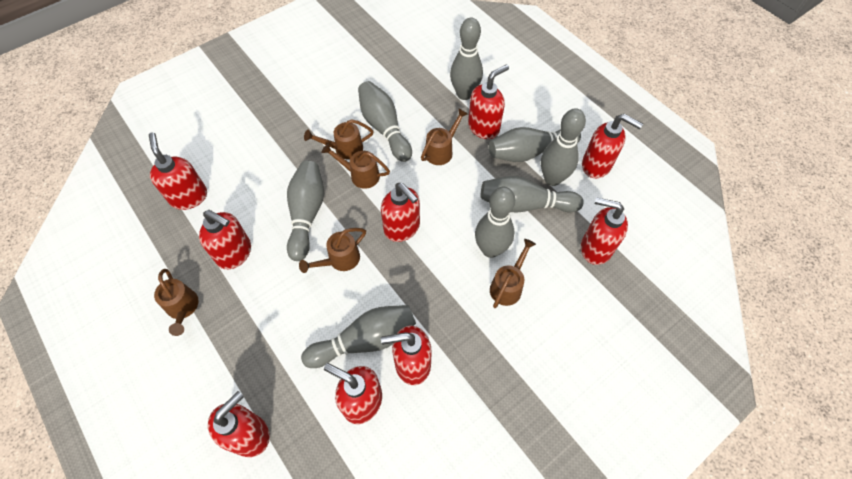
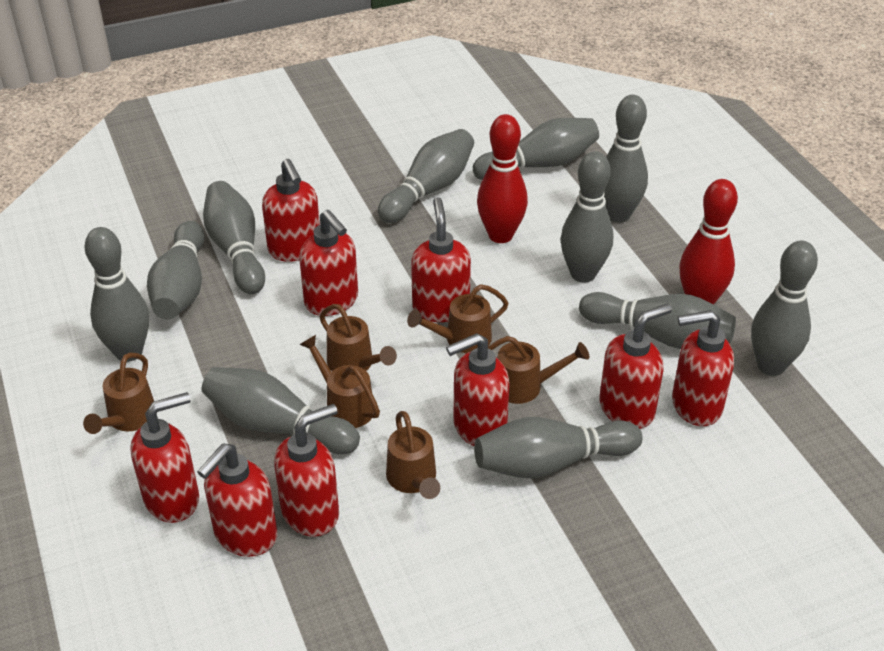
grey bowling pin: 8 -> 11
red bowling pin: 0 -> 2

